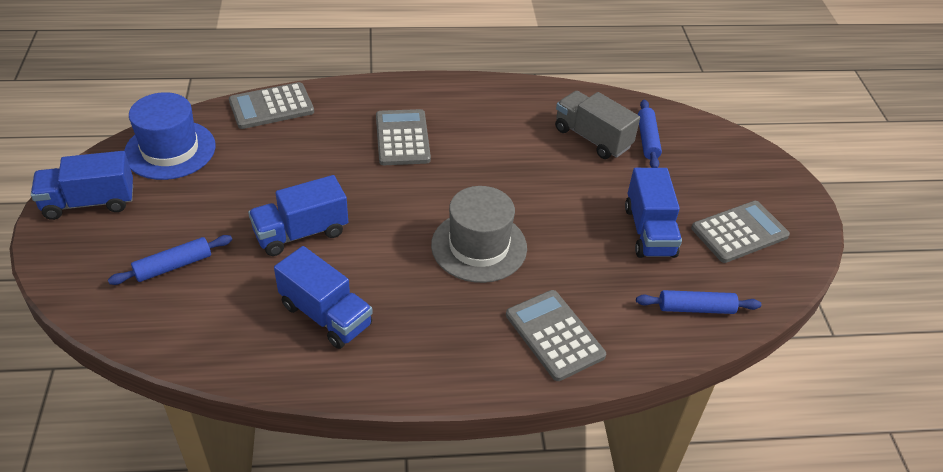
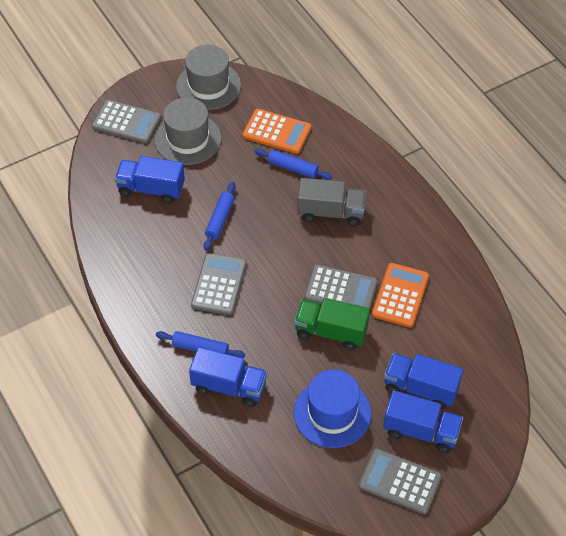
green truck: 0 -> 1
grey hat: 1 -> 2
orange calculator: 0 -> 2

